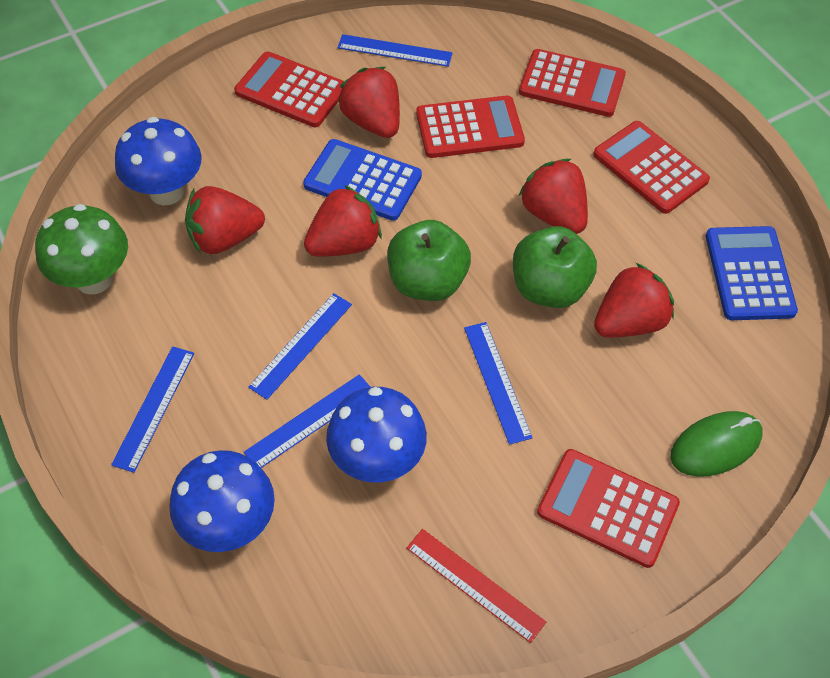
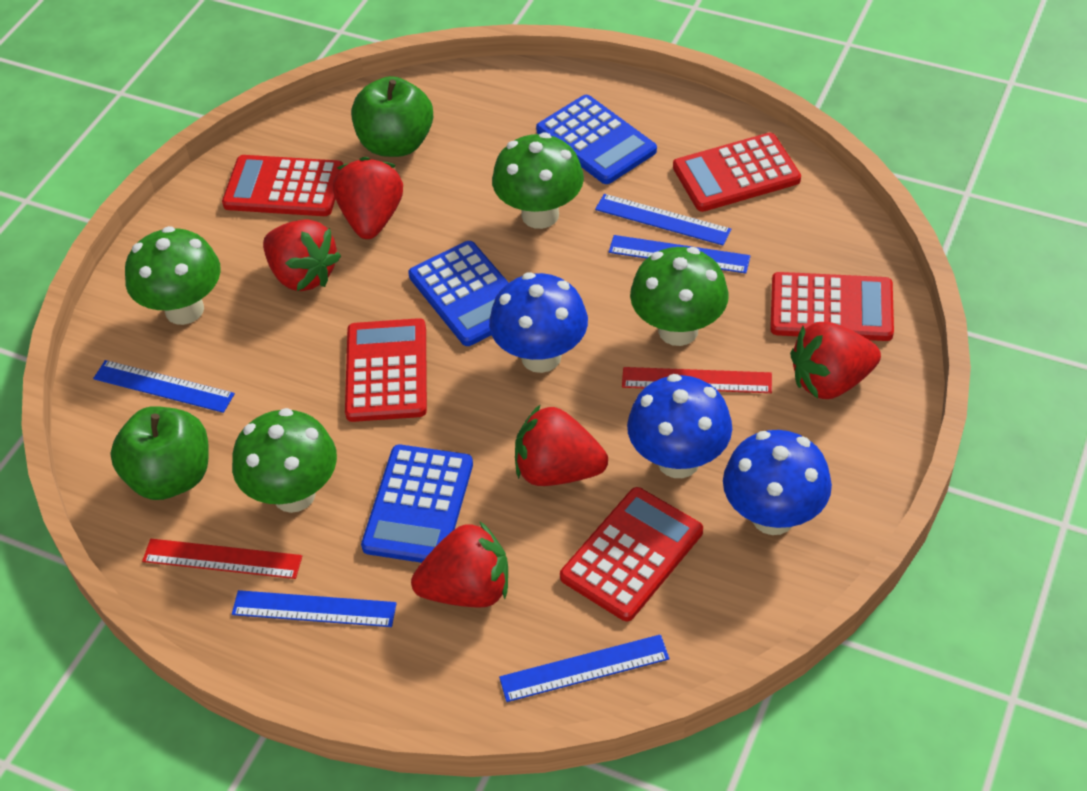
blue calculator: 2 -> 3
green mouse: 1 -> 0
green mushroom: 1 -> 4
red ruler: 1 -> 2

